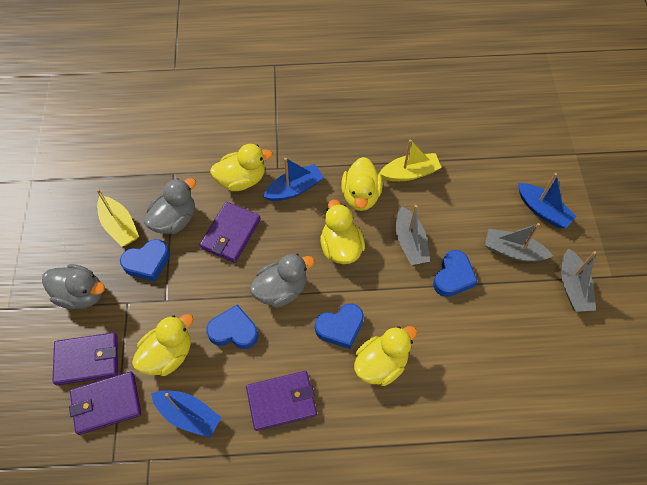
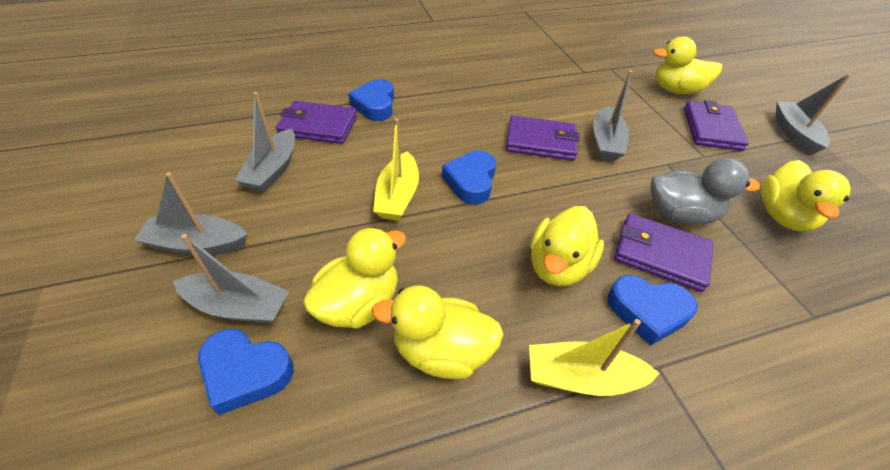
blue boat: 3 -> 0
grey boat: 3 -> 5
grey duck: 3 -> 1

